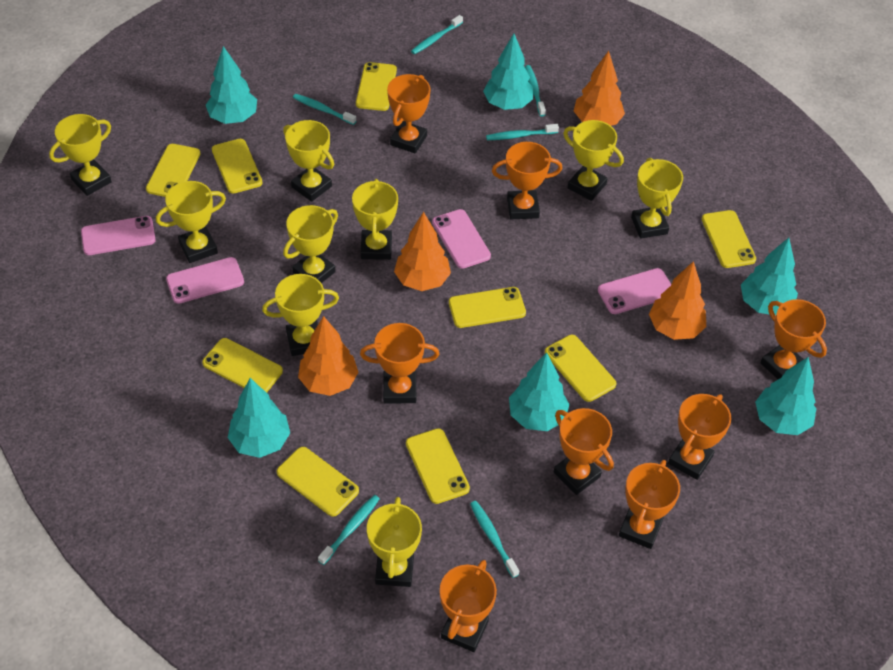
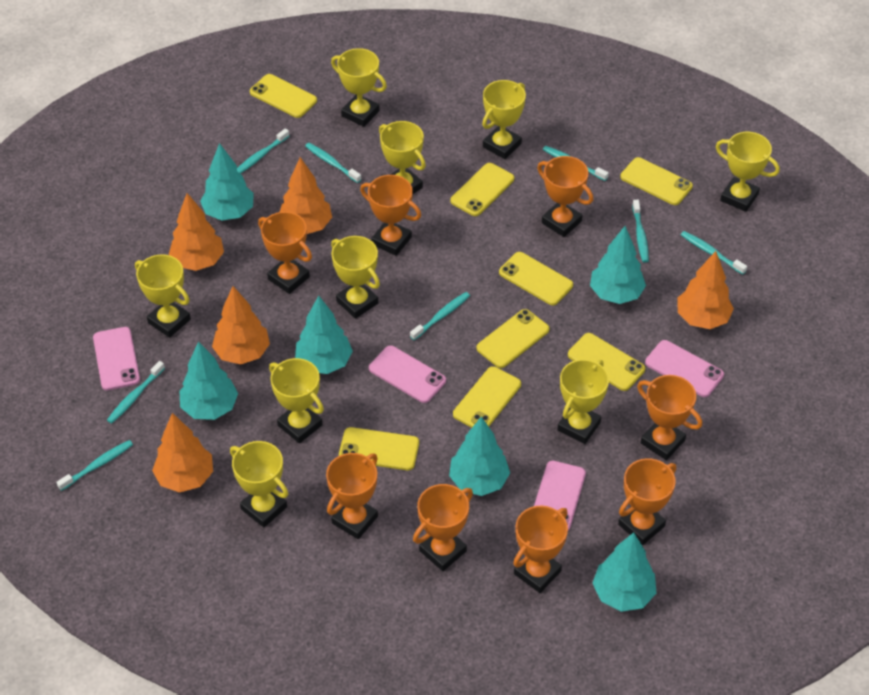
orange tree: 4 -> 5
turquoise toothbrush: 6 -> 8
yellow phone: 9 -> 8

